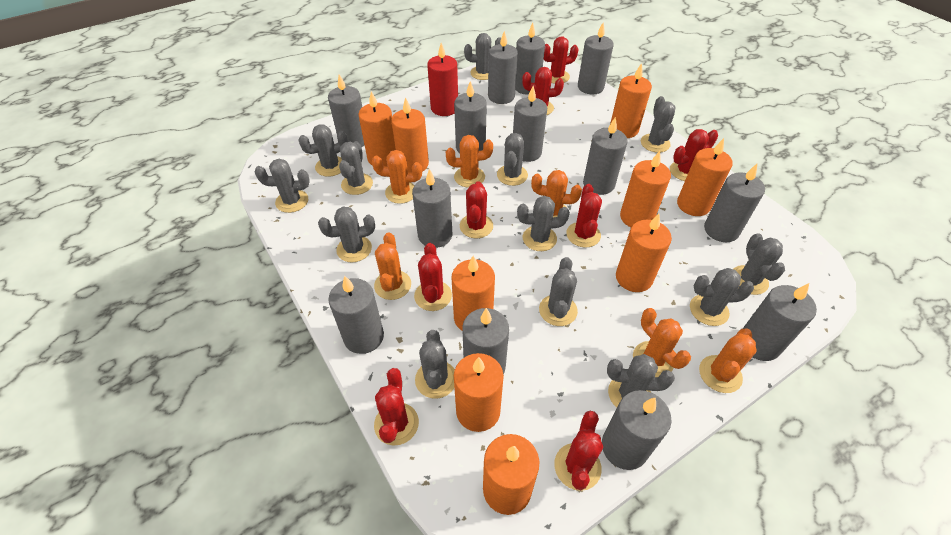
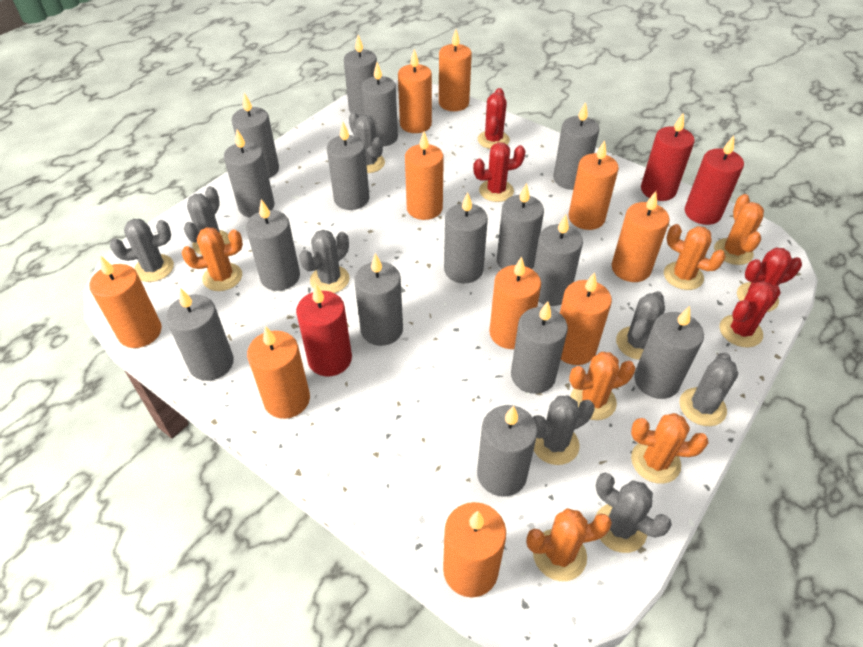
grey cactus: 13 -> 8
grey candle: 13 -> 15
orange candle: 9 -> 10
red cactus: 8 -> 4
red candle: 1 -> 3

